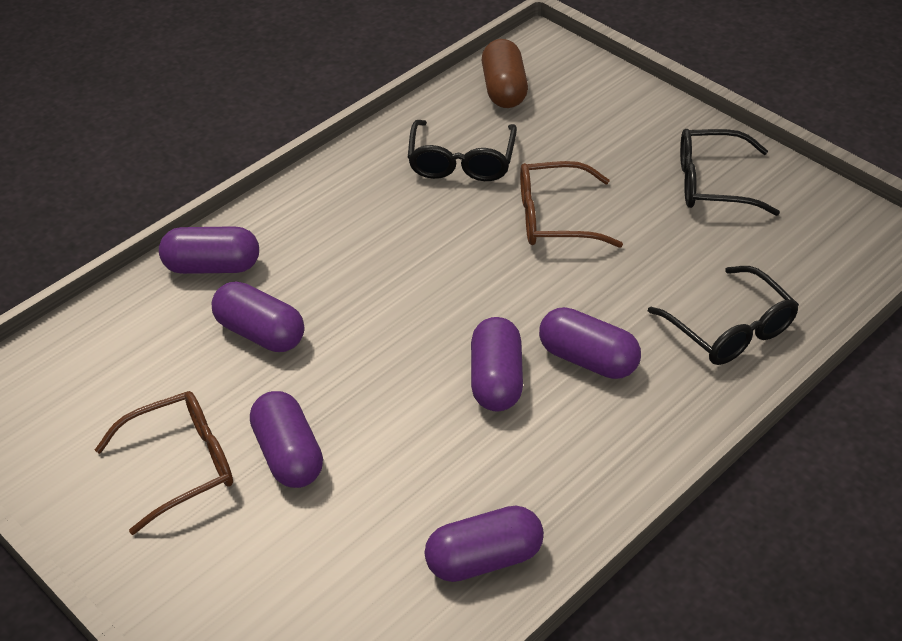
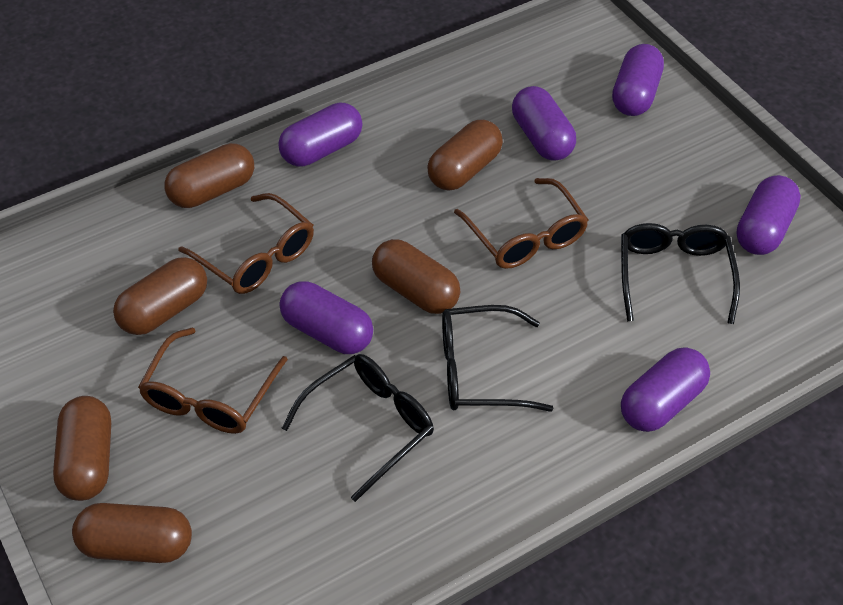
brown capsule: 1 -> 6
brown glasses: 2 -> 3

